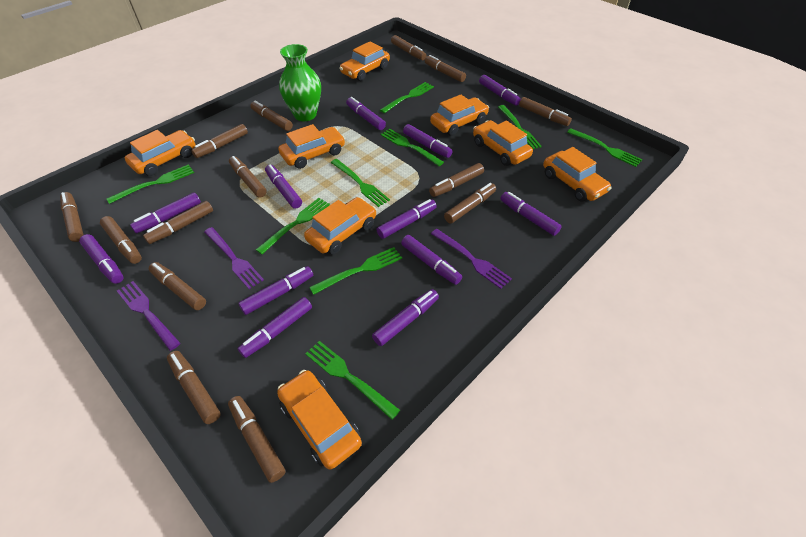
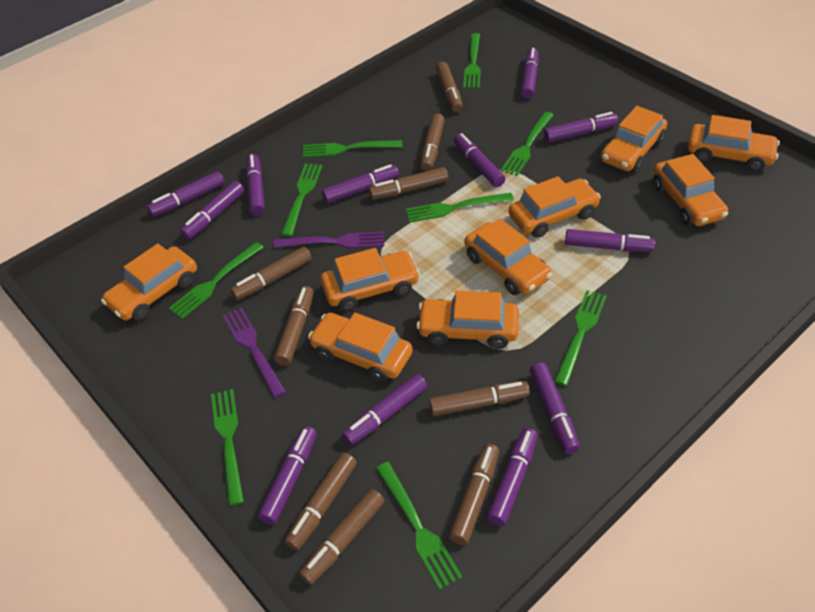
brown marker: 14 -> 9
green vase: 1 -> 0
orange car: 8 -> 9
purple fork: 3 -> 2

